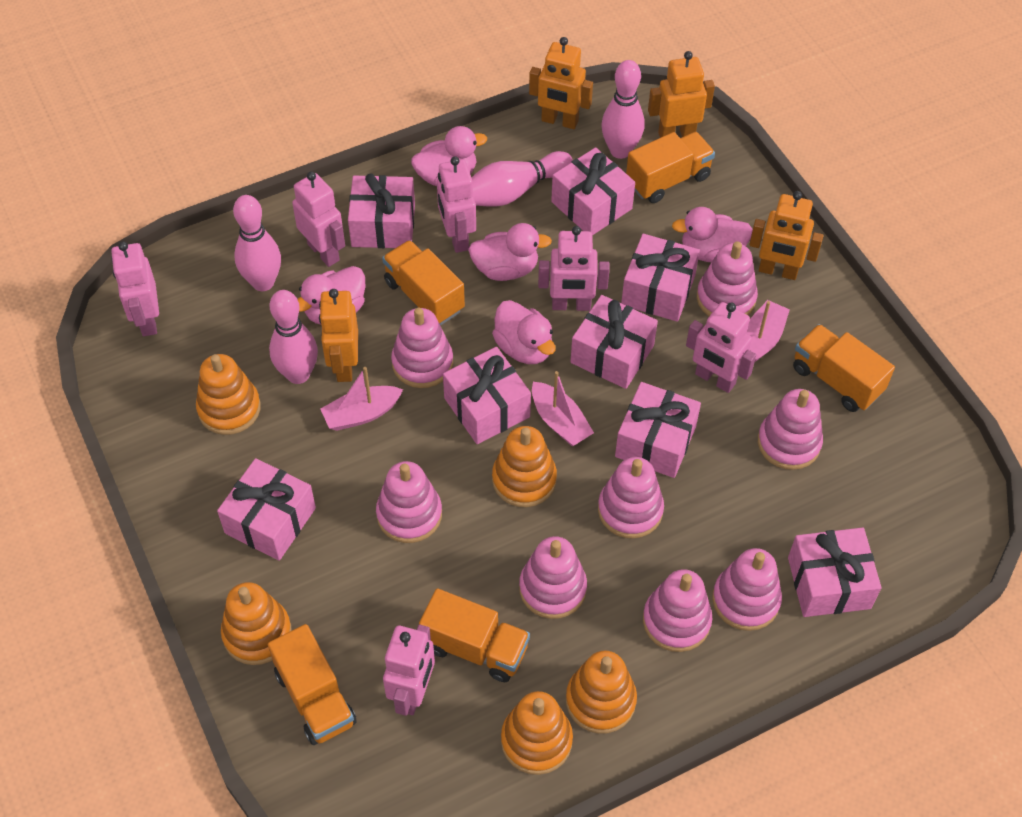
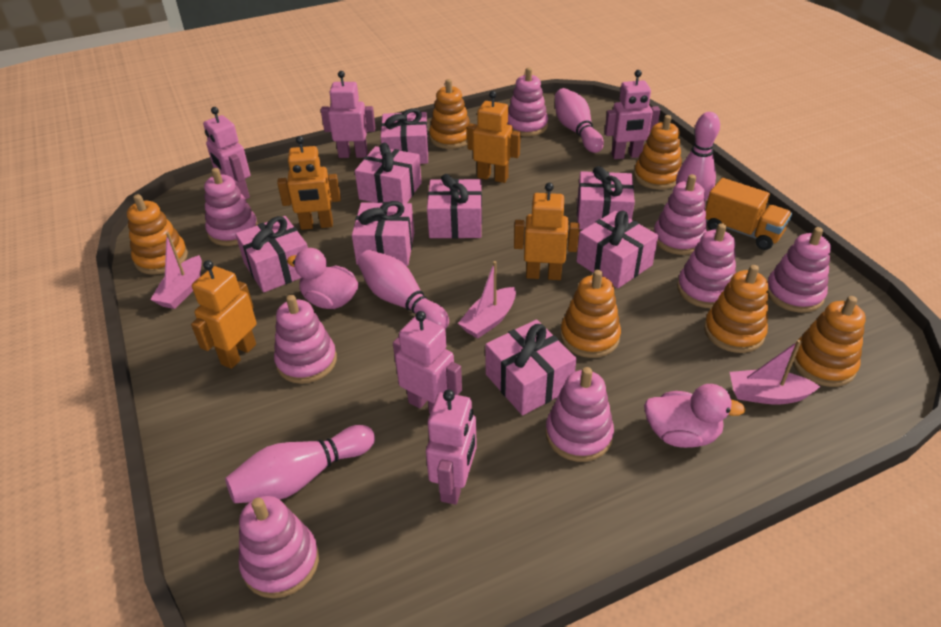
orange stacking toy: 5 -> 6
orange truck: 5 -> 1
pink duck: 5 -> 2
pink robot: 6 -> 5

